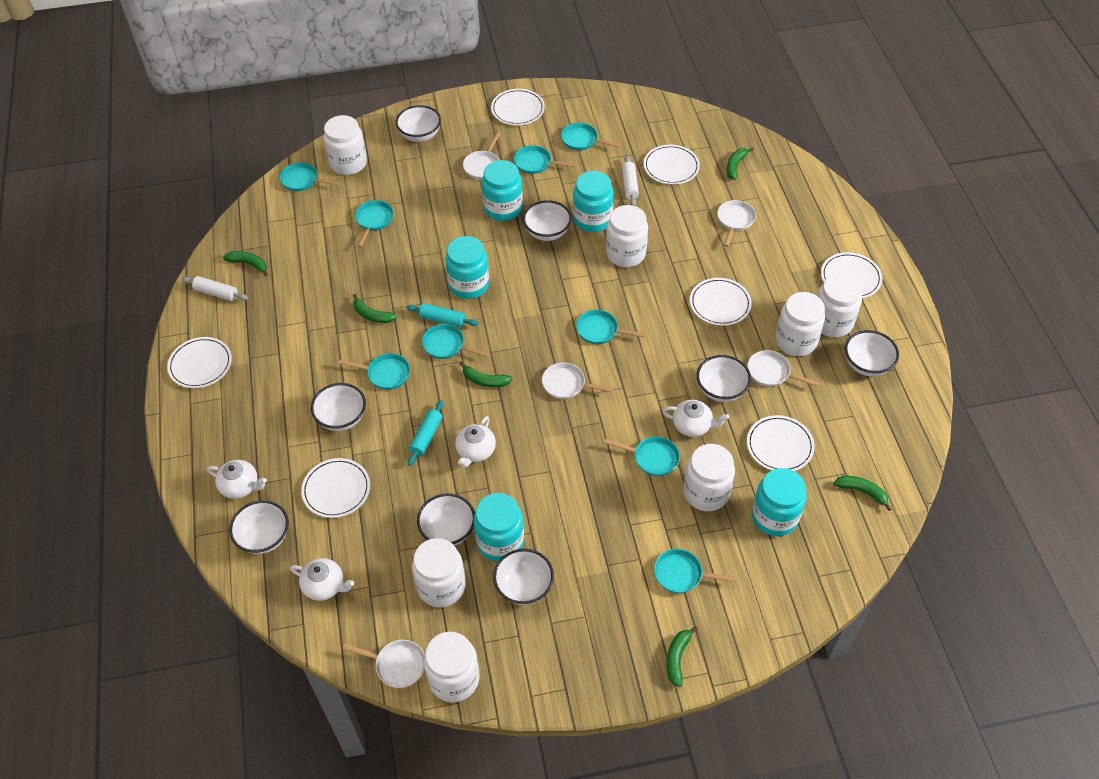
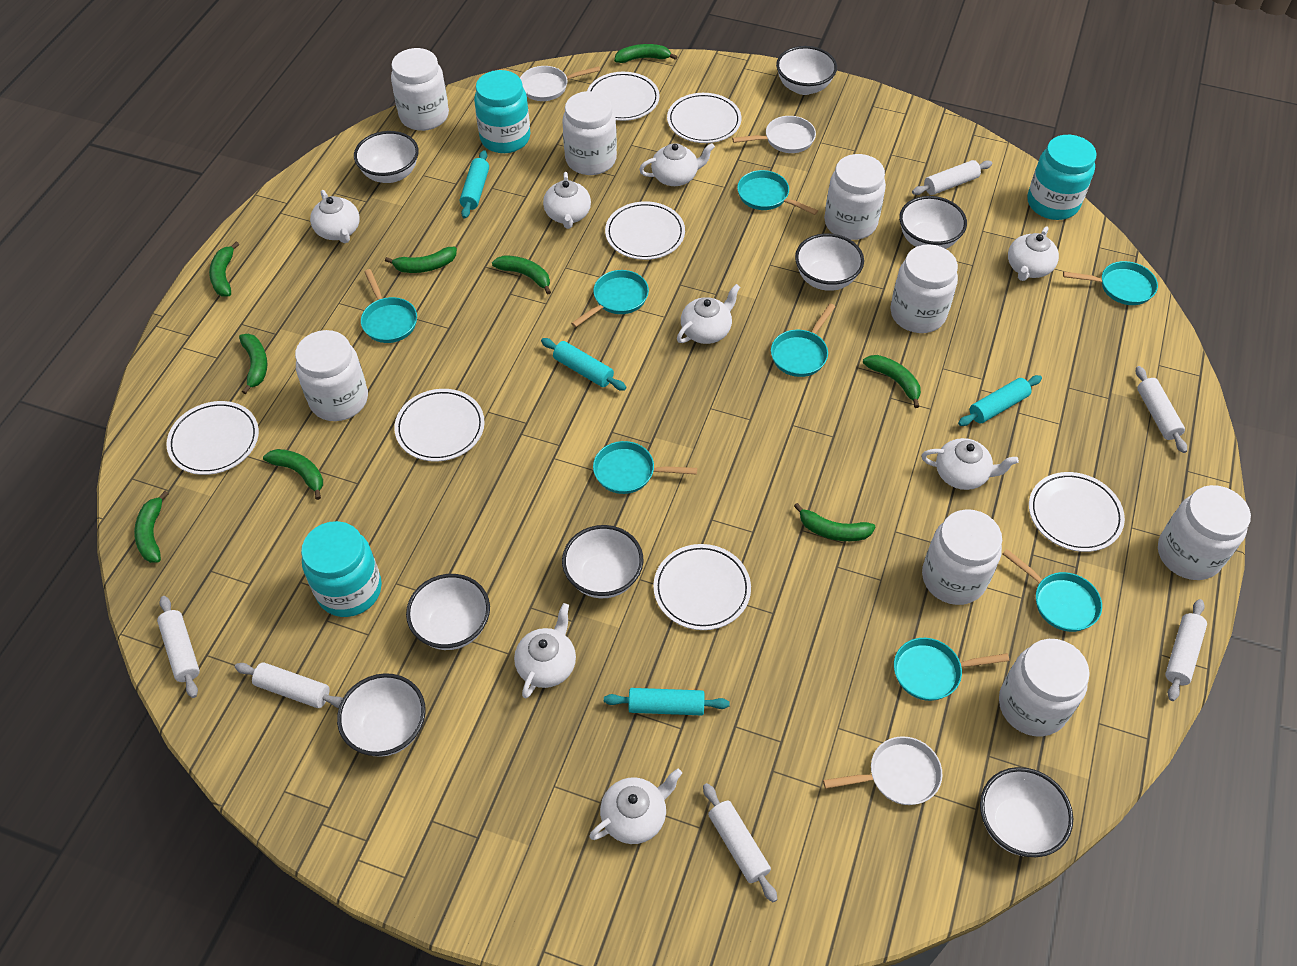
green banana: 6 -> 9
turquoise jar: 5 -> 3
turquoise pan: 9 -> 8
turquoise rolling pin: 2 -> 4
white jar: 7 -> 8
white pan: 5 -> 3
white rolling pin: 2 -> 6
white teapot: 4 -> 8

